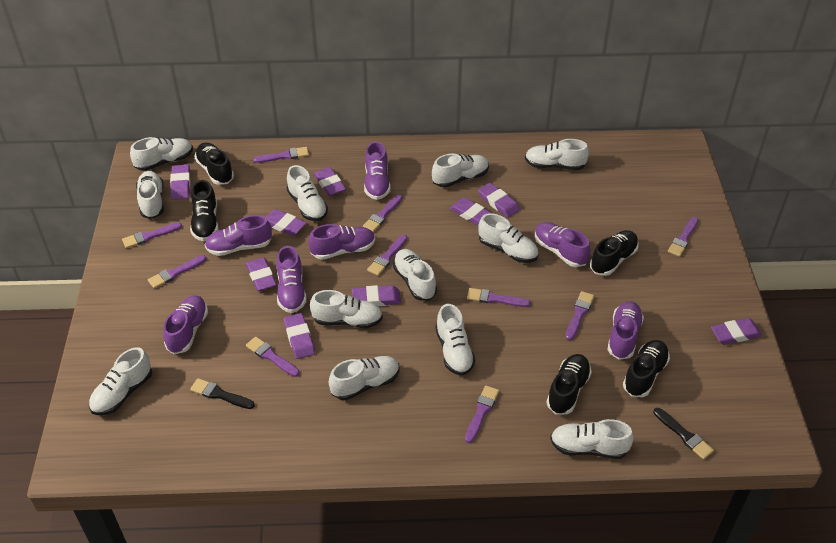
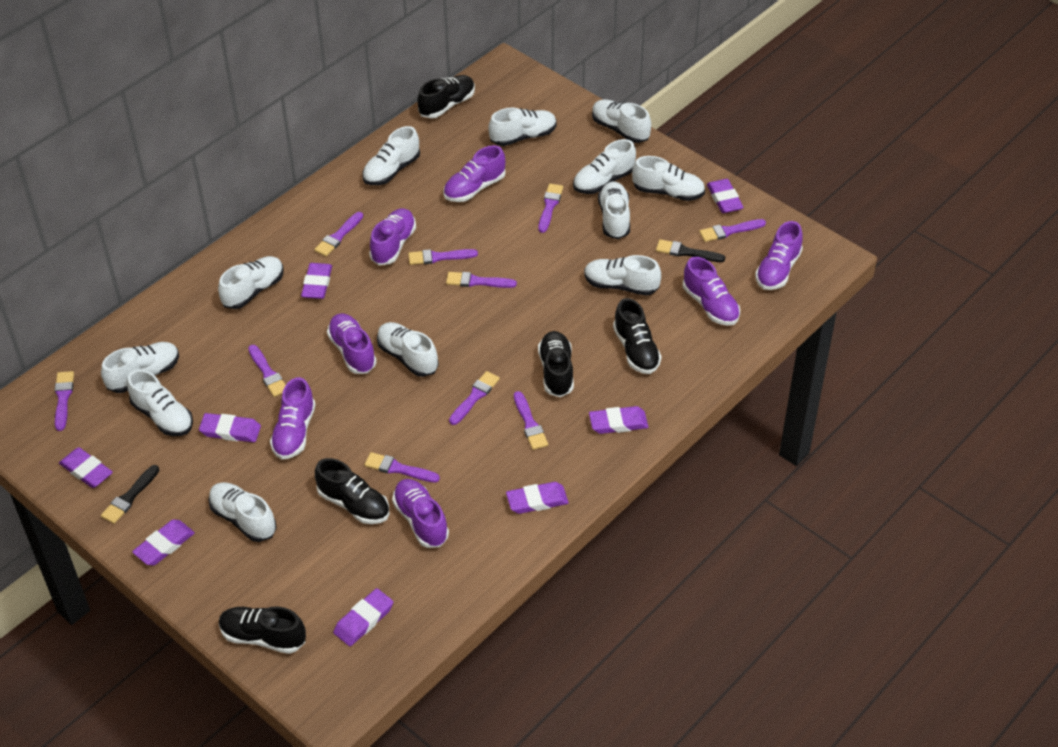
purple eraser: 9 -> 8

